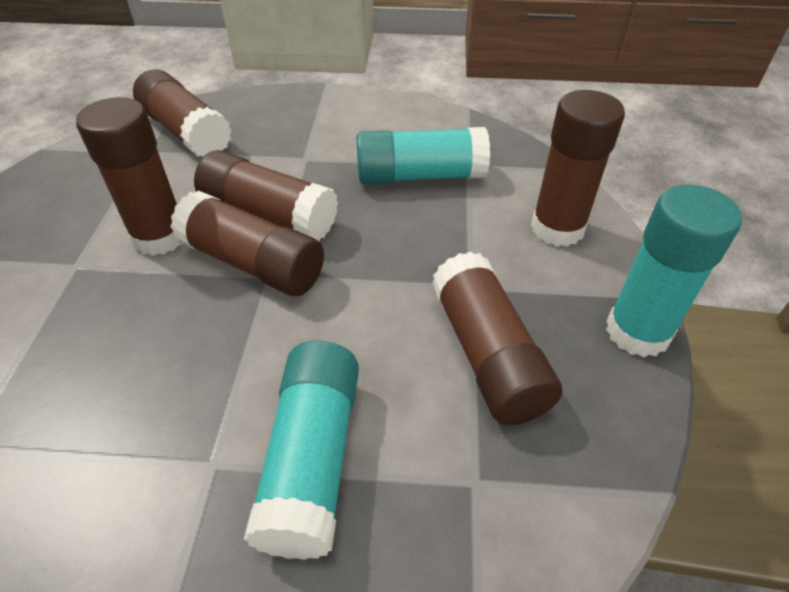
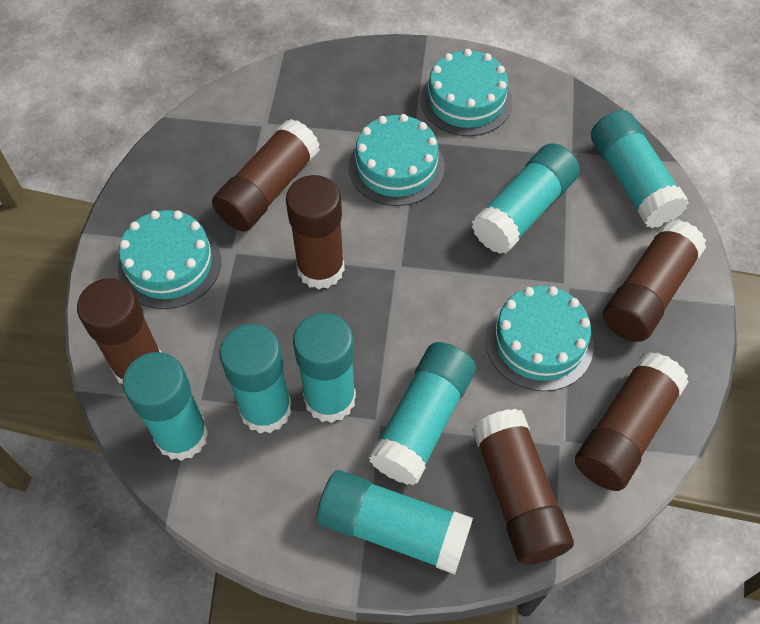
turquoise cake: 0 -> 4
turquoise glue stick: 3 -> 7

